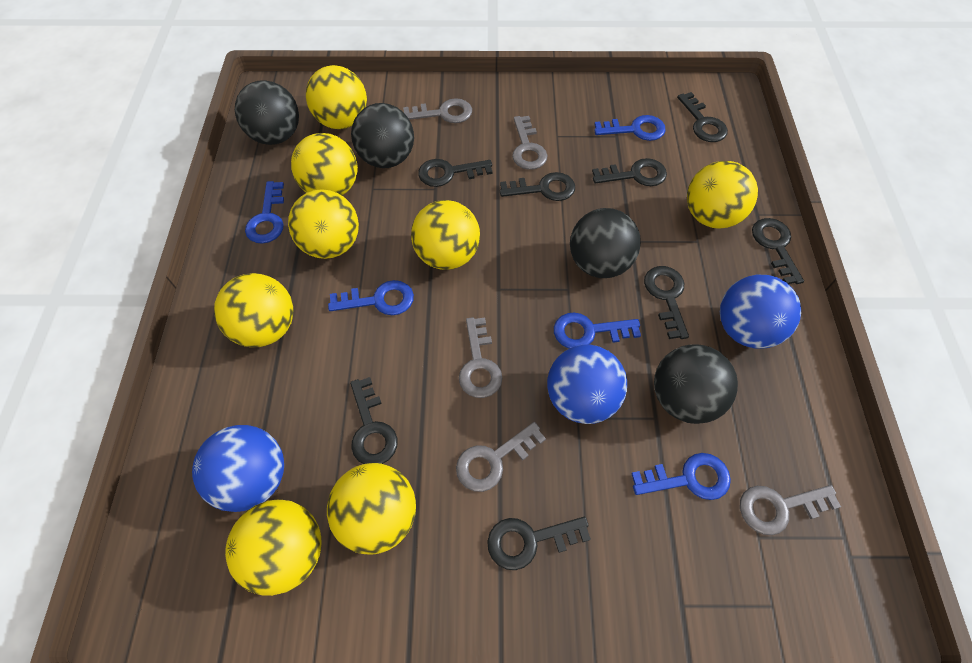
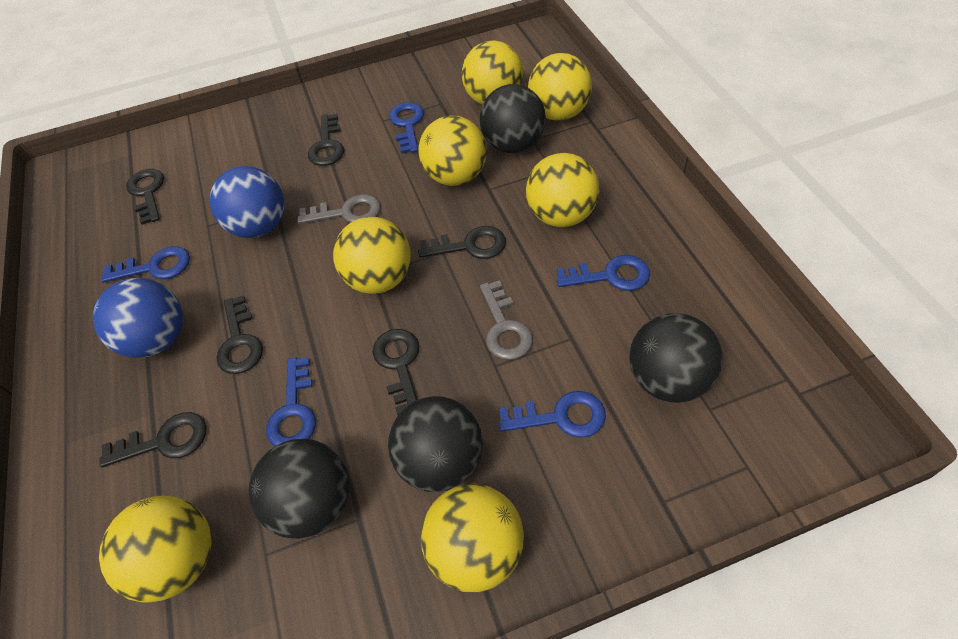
black key: 8 -> 6
blue ball: 3 -> 2
grey key: 5 -> 2
yellow ball: 8 -> 7

